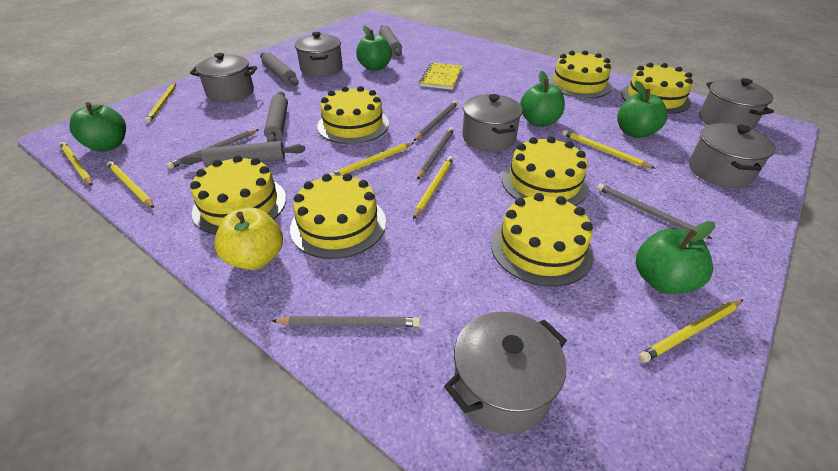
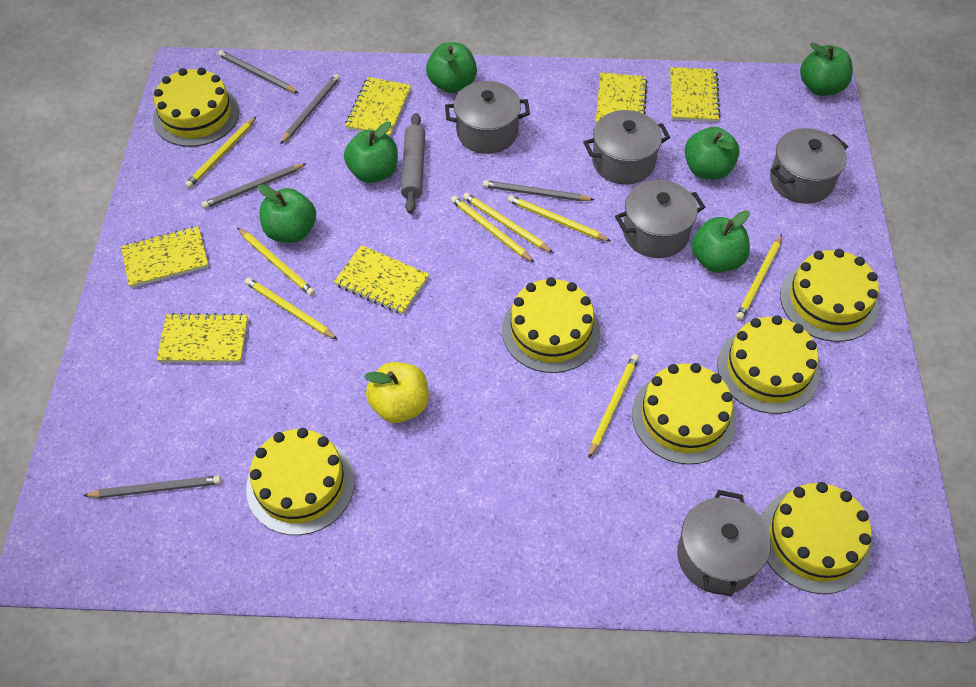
green apple: 5 -> 6
grey pot: 6 -> 5
grey rolling pin: 4 -> 1
yellow notebook: 1 -> 6
yellow pencil: 7 -> 8

